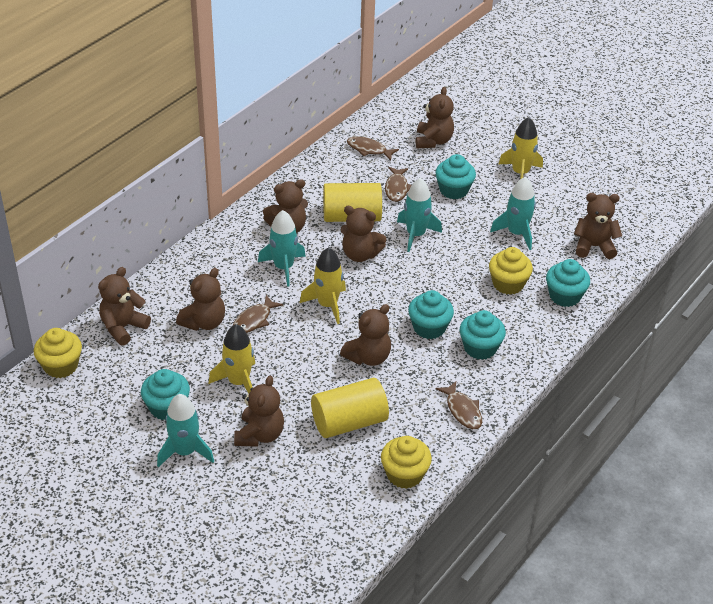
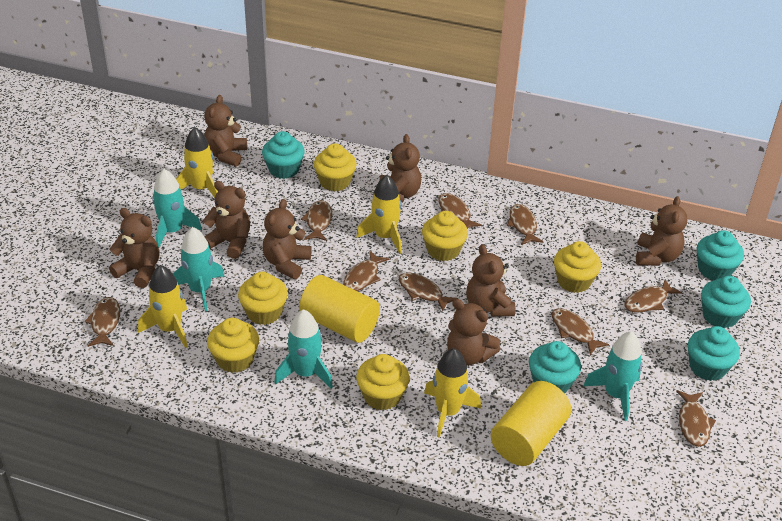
brown fish: 4 -> 9
yellow cupcake: 3 -> 6
yellow rocket: 3 -> 4

